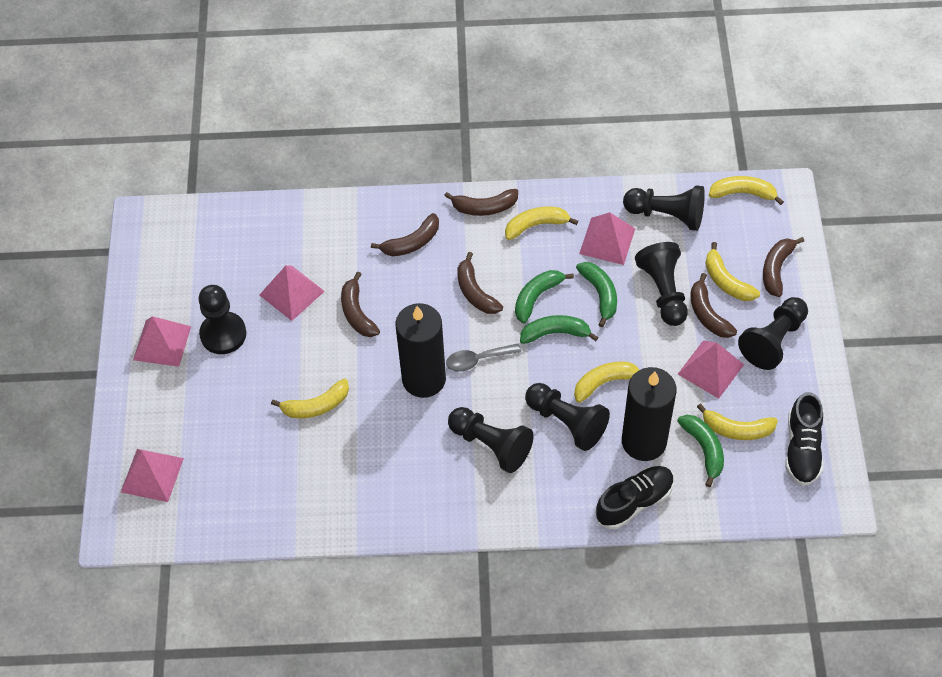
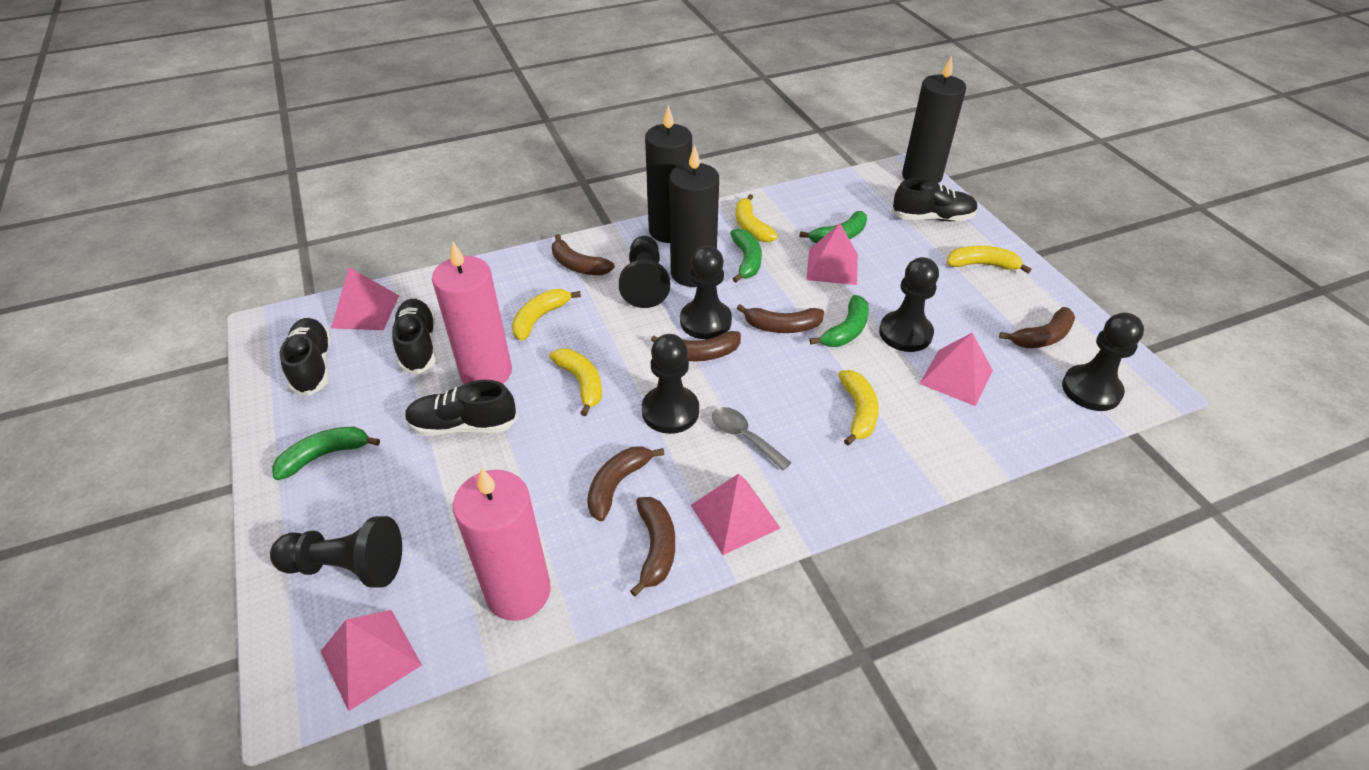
black candle: 2 -> 3
black shoe: 2 -> 4
pink candle: 0 -> 2
yellow banana: 6 -> 5

